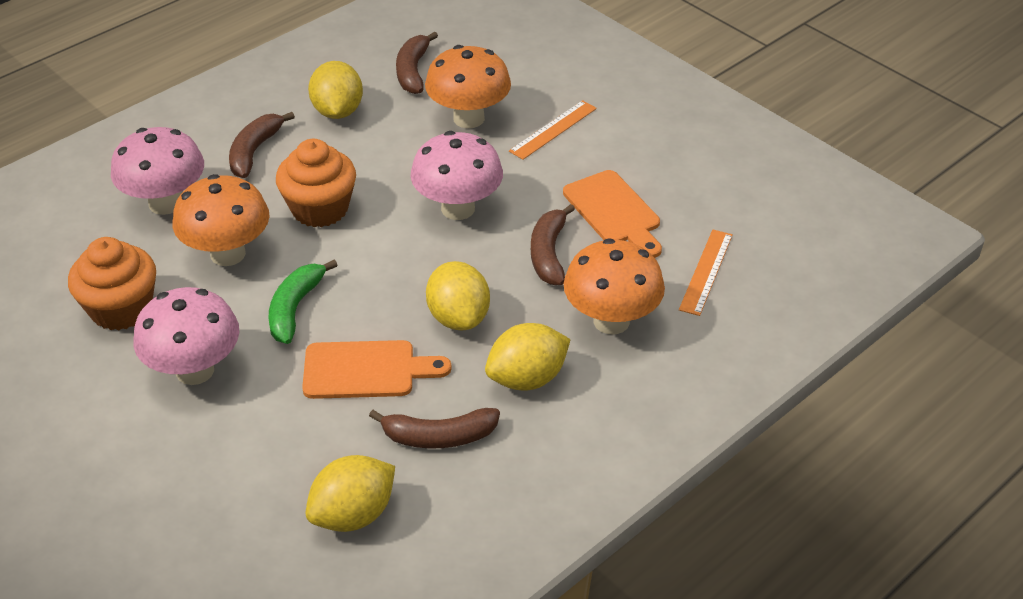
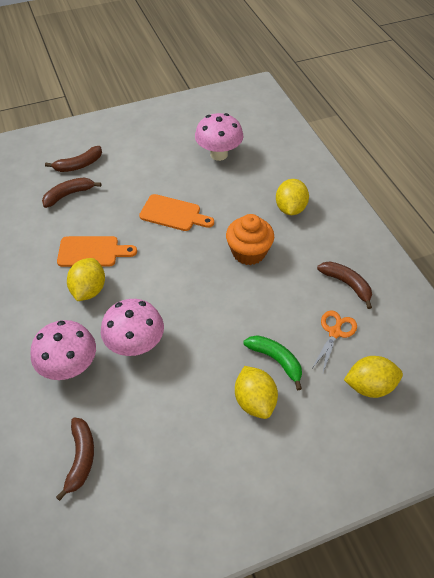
orange cupcake: 2 -> 1
orange mushroom: 3 -> 0
orange ruler: 2 -> 0
orange scissors: 0 -> 1

